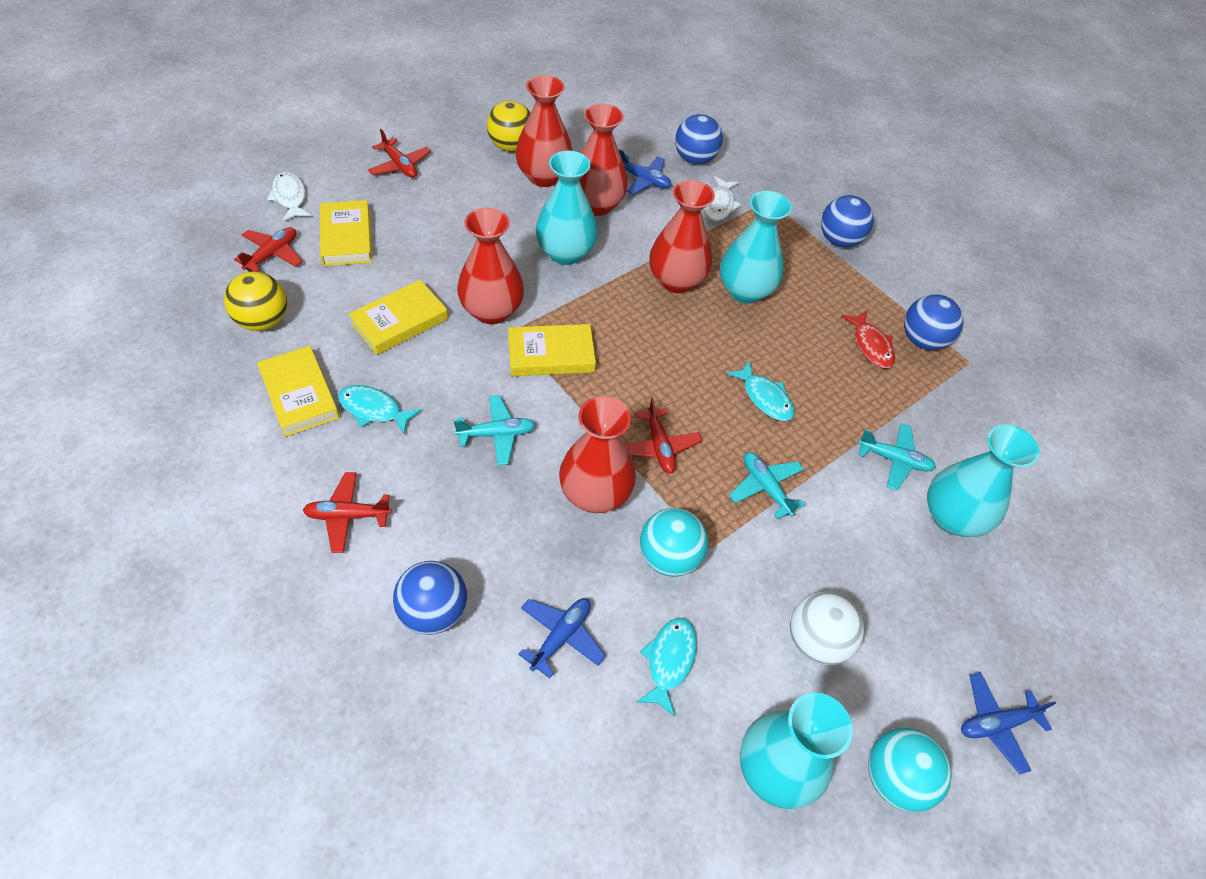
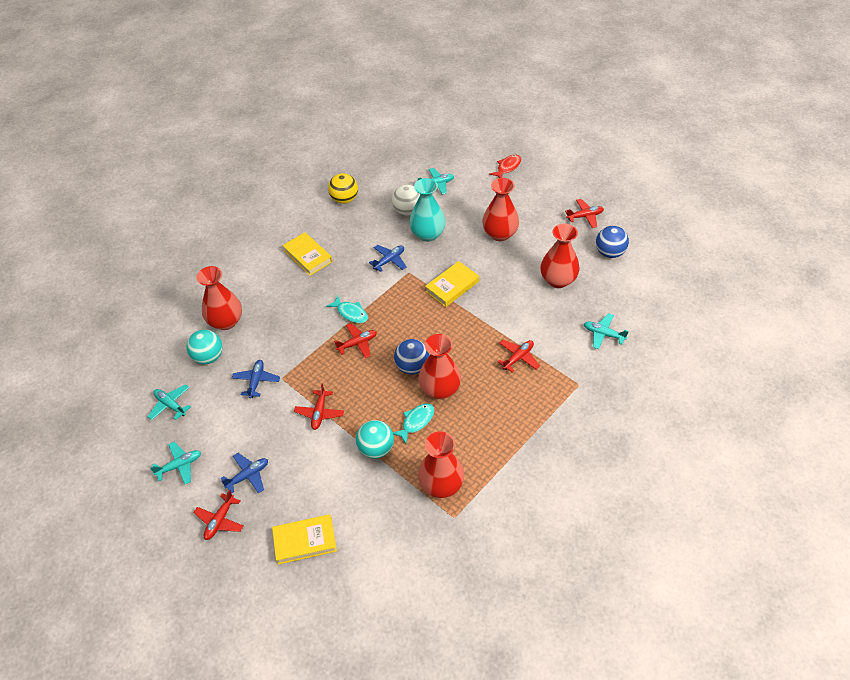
blue ball: 4 -> 2
red plane: 4 -> 5
turquoise fish: 3 -> 2
turquoise plane: 3 -> 4
turquoise vase: 4 -> 1
white fish: 2 -> 0
yellow ball: 2 -> 1
yellow book: 4 -> 3

